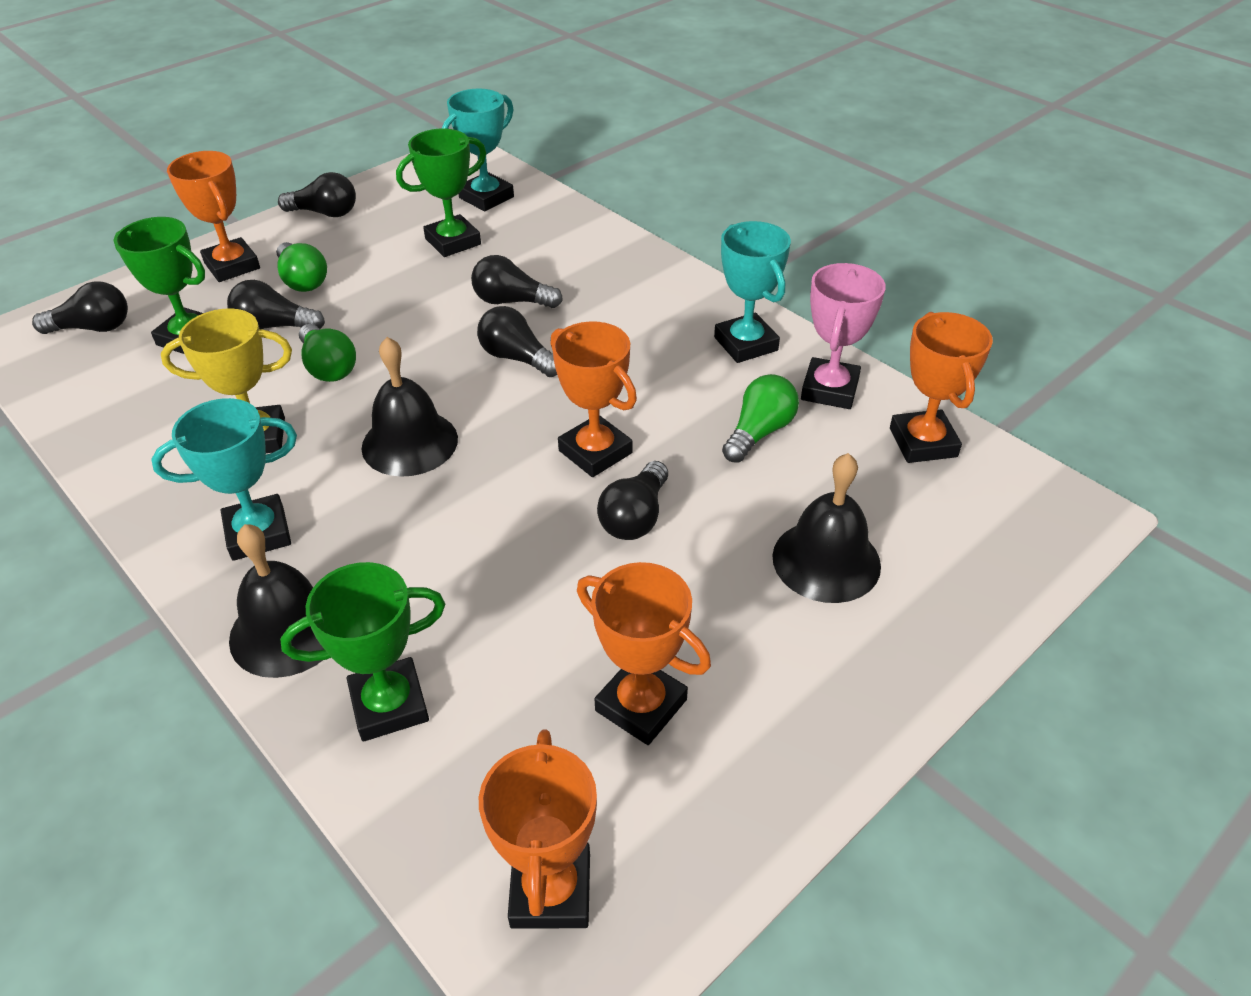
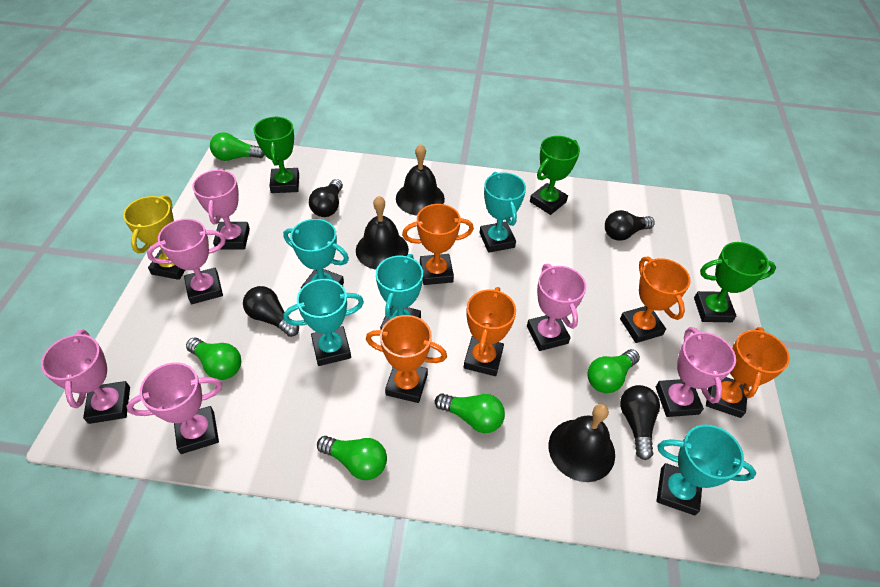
black light bulb: 6 -> 4
green light bulb: 3 -> 5
pink trophy: 1 -> 6
turquoise trophy: 3 -> 5

